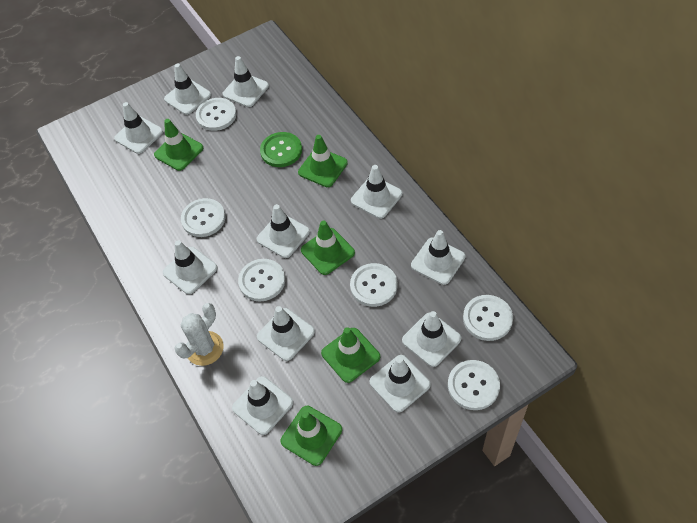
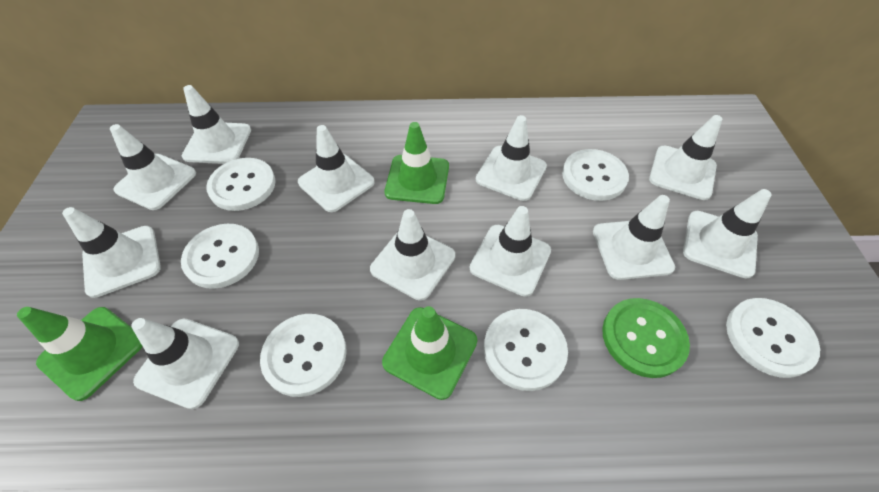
green traffic cone: 5 -> 3
white cactus: 1 -> 0

